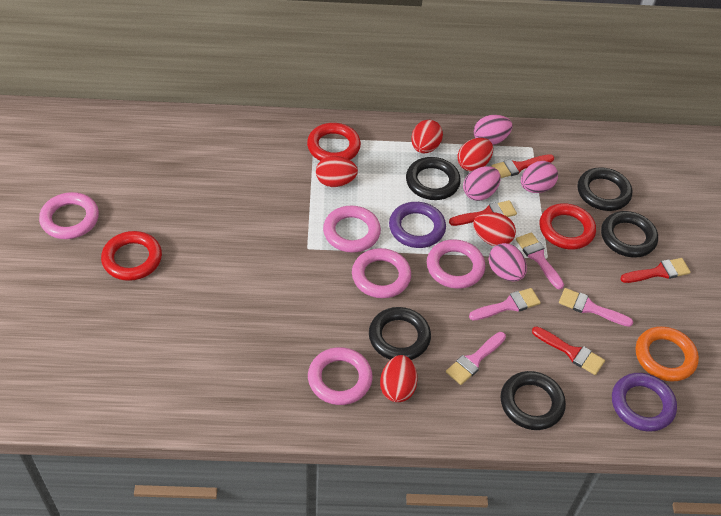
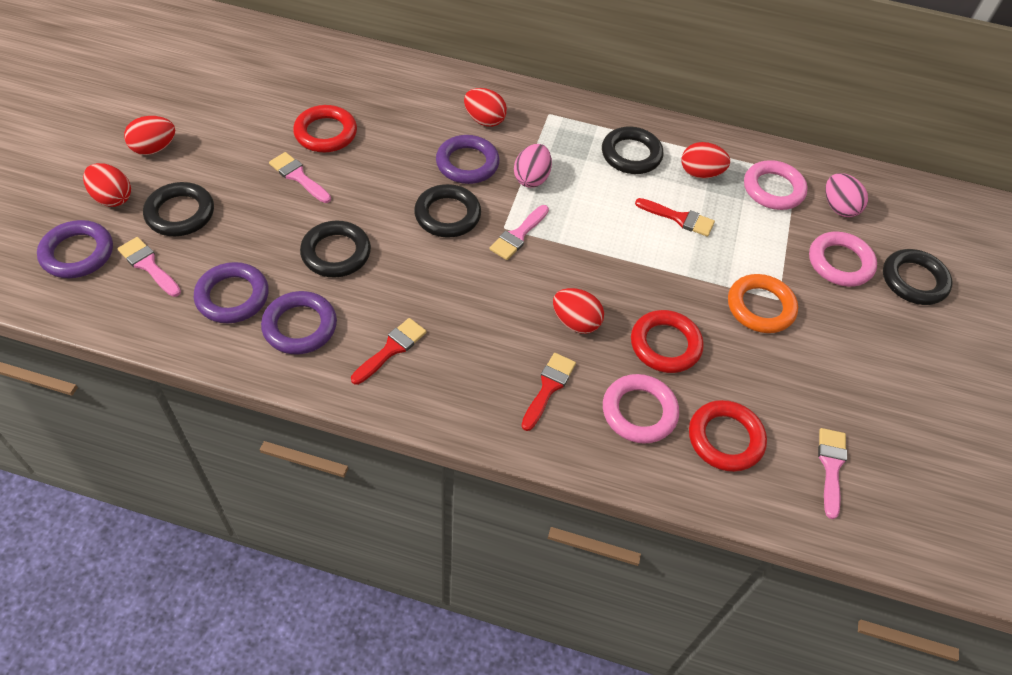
pink egg: 4 -> 2
pink ring: 5 -> 3
purple ring: 2 -> 4
red brush: 4 -> 3

